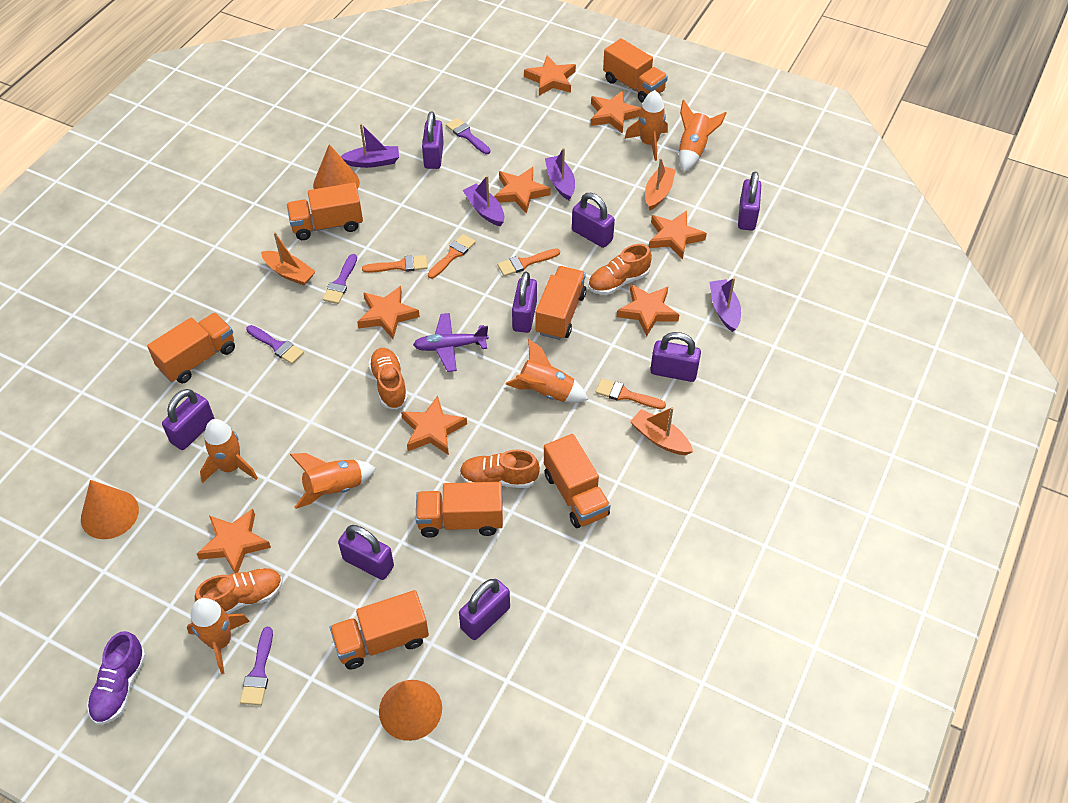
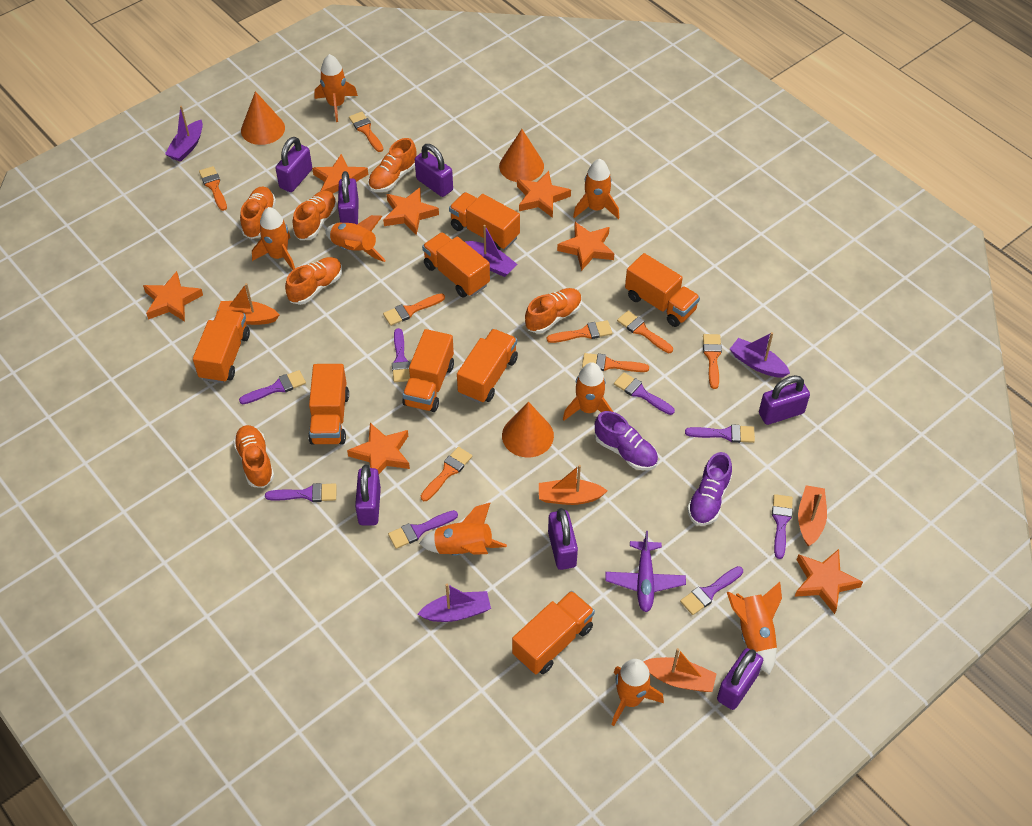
orange boat: 3 -> 4
orange brush: 4 -> 8
orange rocket: 6 -> 8
orange shoe: 4 -> 6
orange star: 8 -> 7
orange truck: 7 -> 8
purple brush: 4 -> 8
purple padlock: 8 -> 7
purple shoe: 1 -> 2

